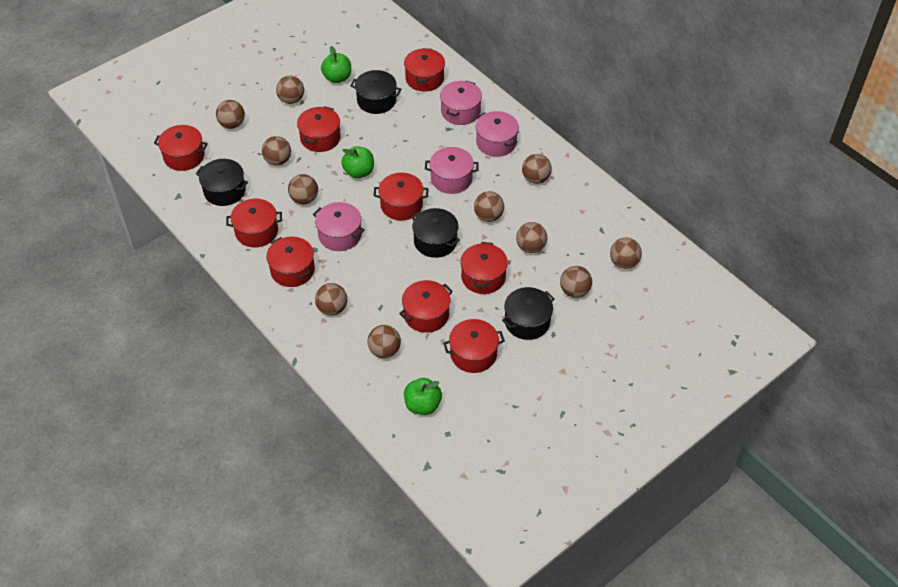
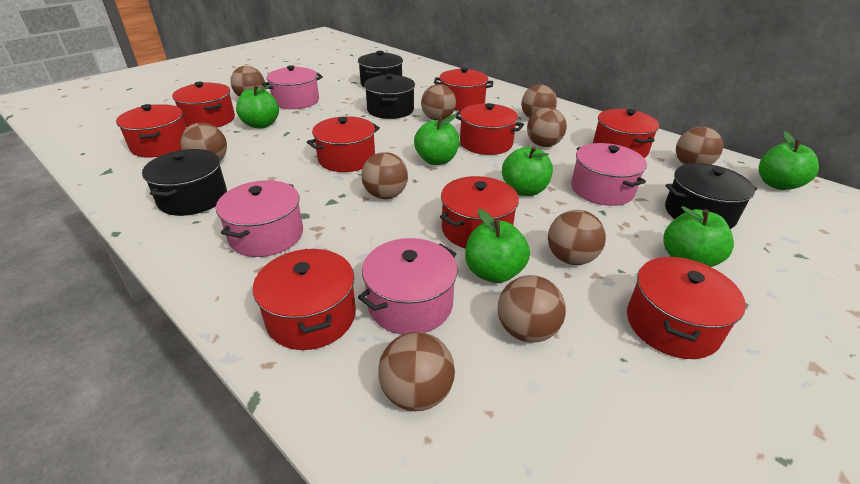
brown ball: 11 -> 10
green apple: 3 -> 6

